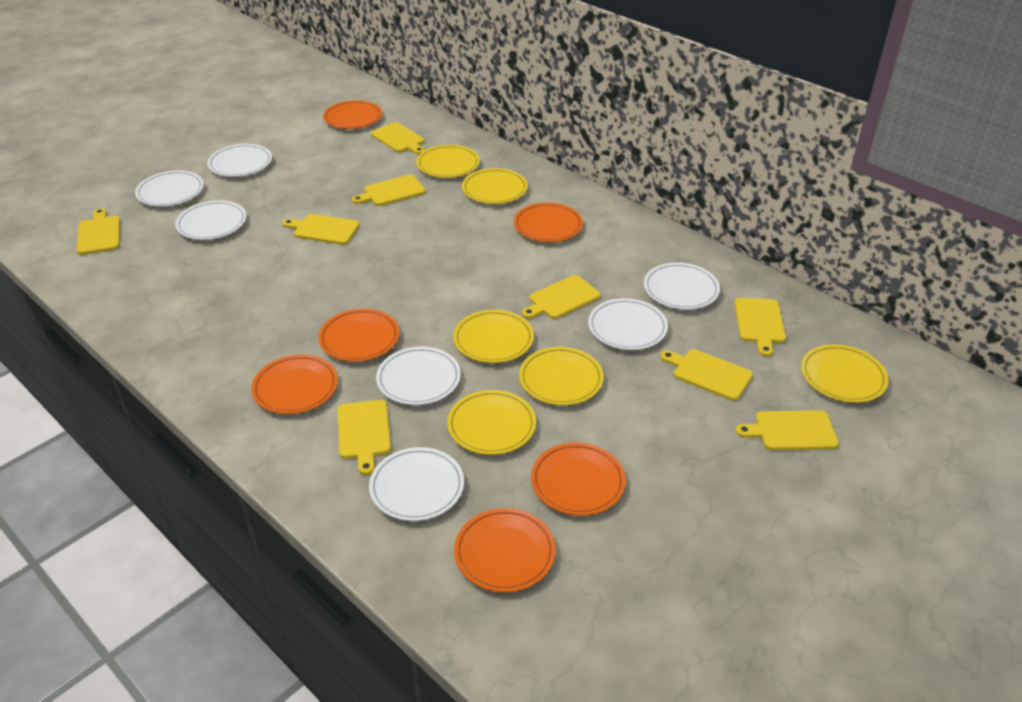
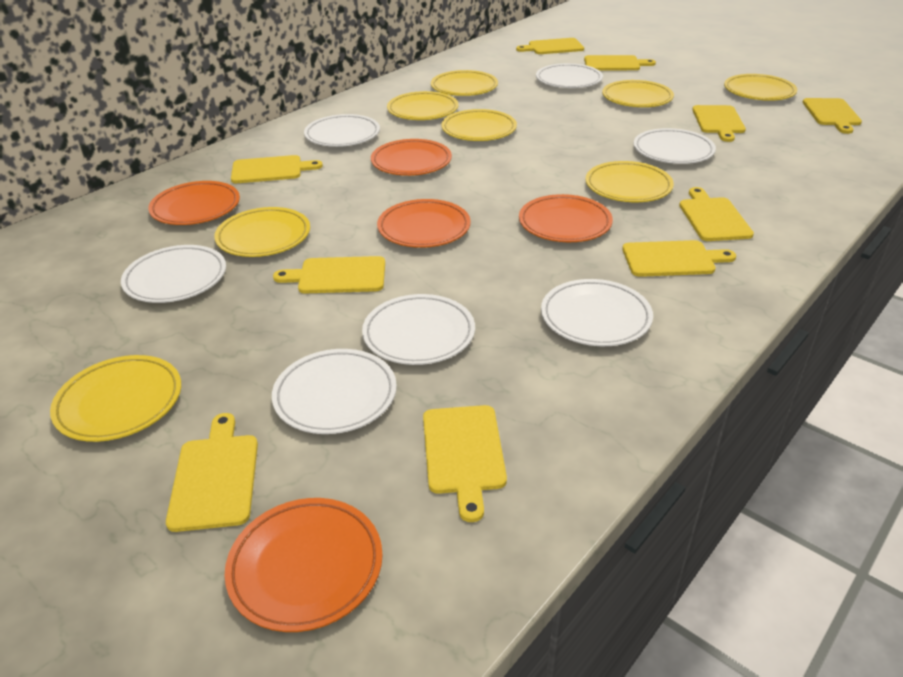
orange plate: 6 -> 5
yellow cutting board: 9 -> 10
yellow plate: 6 -> 8

